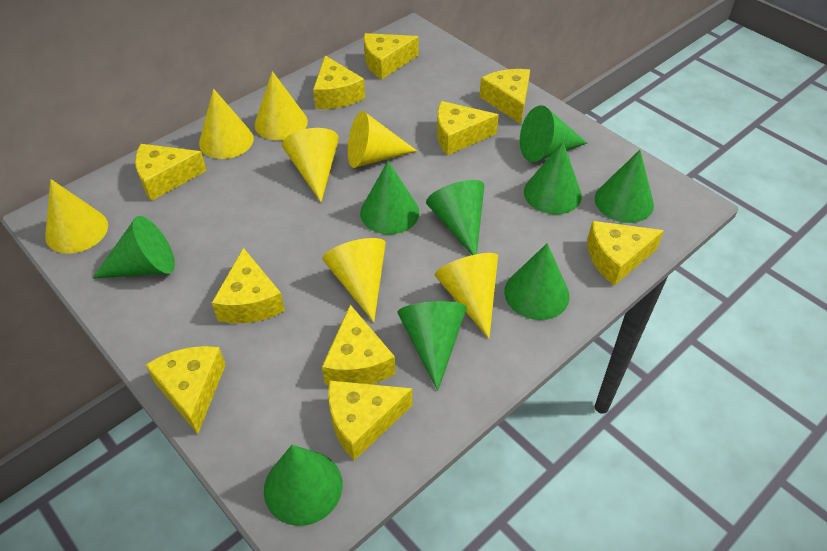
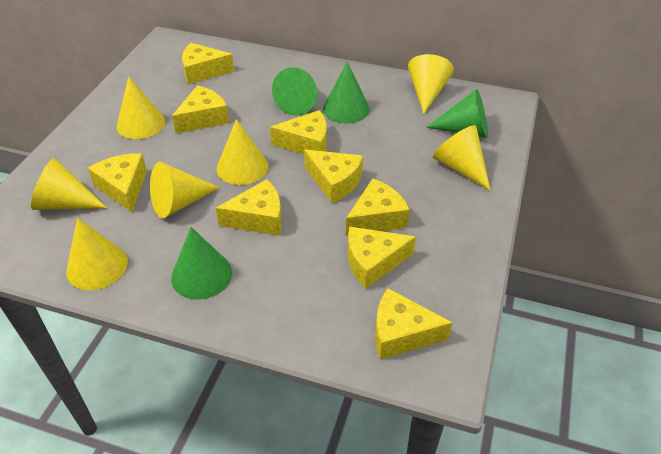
green cone: 9 -> 4
yellow cheese: 10 -> 9

